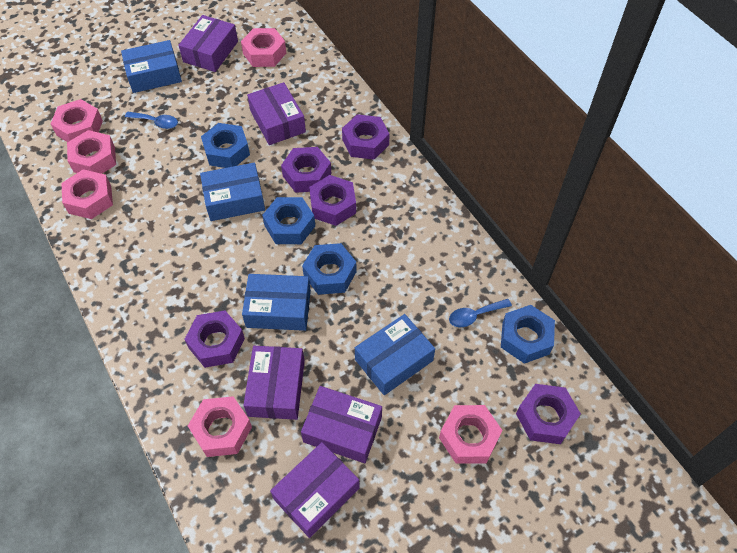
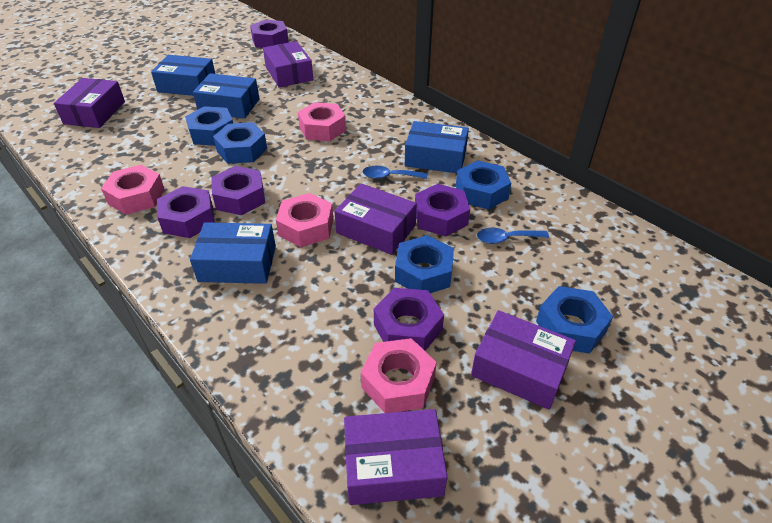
blue nut: 4 -> 5
pink nut: 6 -> 4

